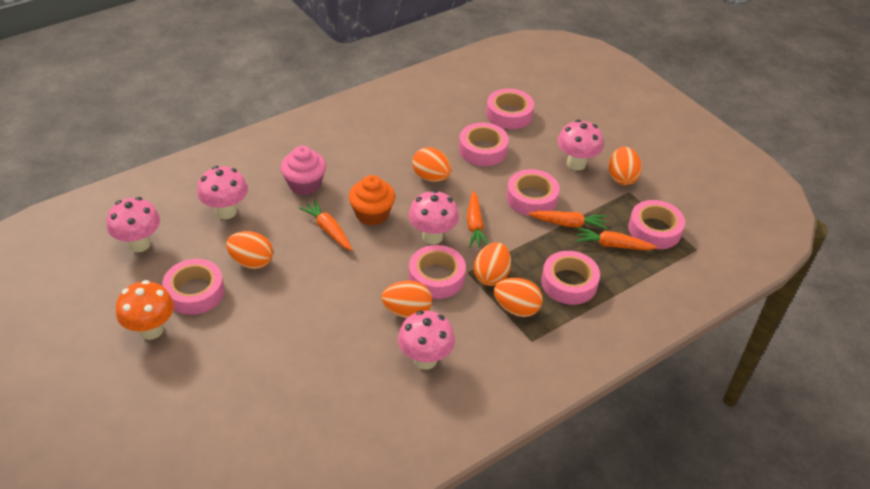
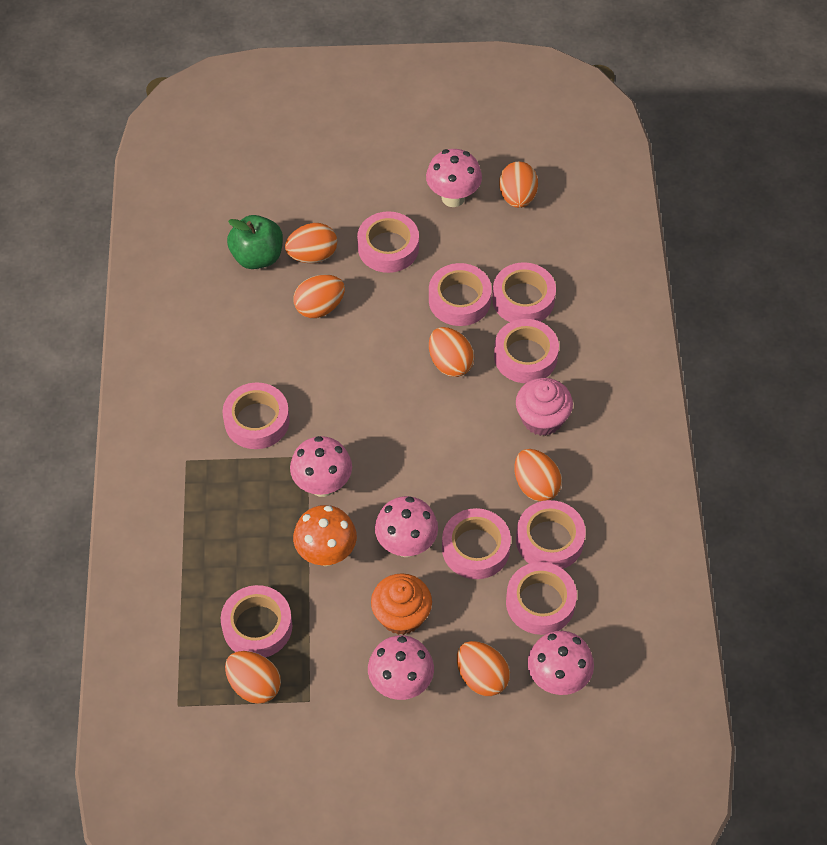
green apple: 0 -> 1
orange carrot: 4 -> 0
orange egg: 6 -> 7
pink tape: 7 -> 9

